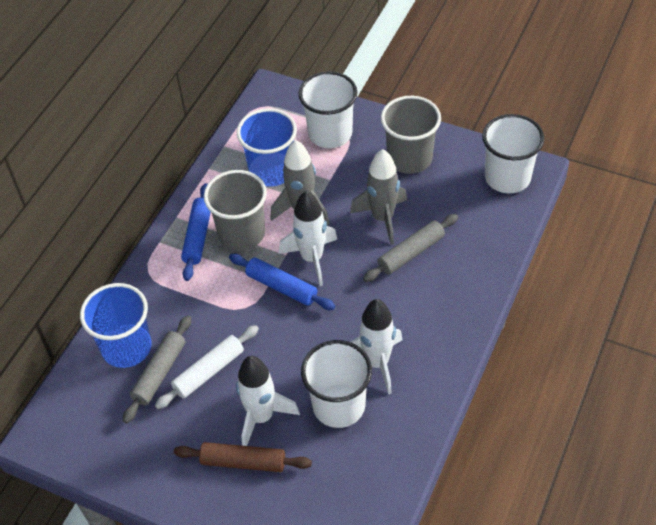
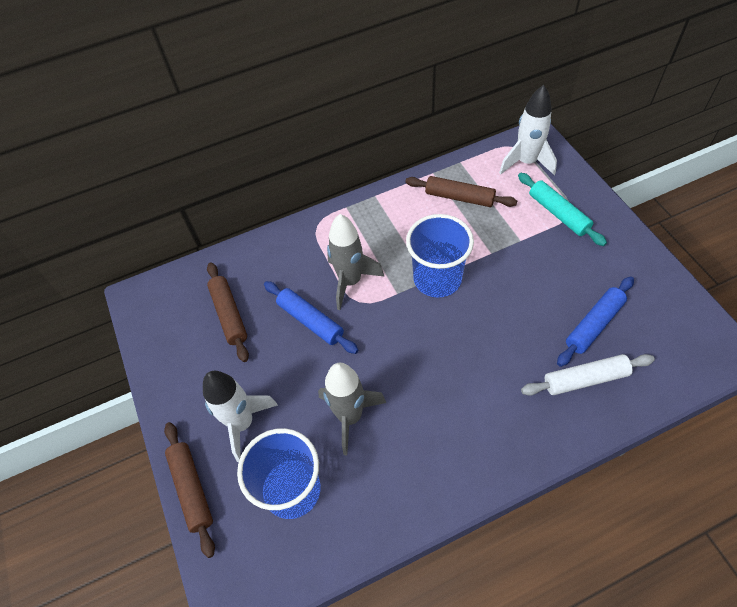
brown rolling pin: 1 -> 3
grey cup: 2 -> 0
grey rolling pin: 2 -> 0
turquoise rolling pin: 0 -> 1
white cup: 3 -> 0
white rocket: 3 -> 2

